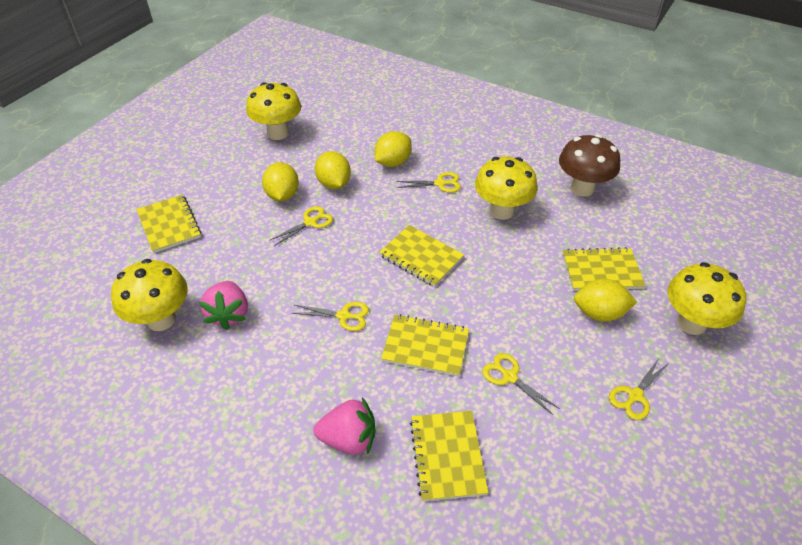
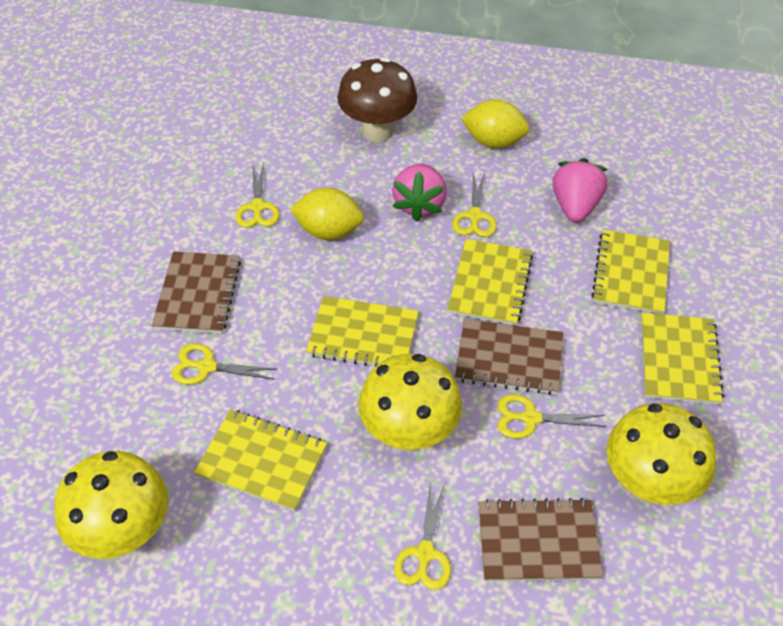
brown notebook: 0 -> 3
yellow lemon: 4 -> 2
yellow mushroom: 4 -> 3

